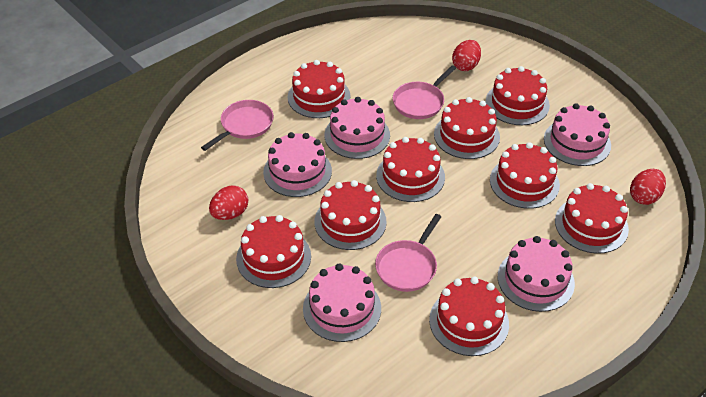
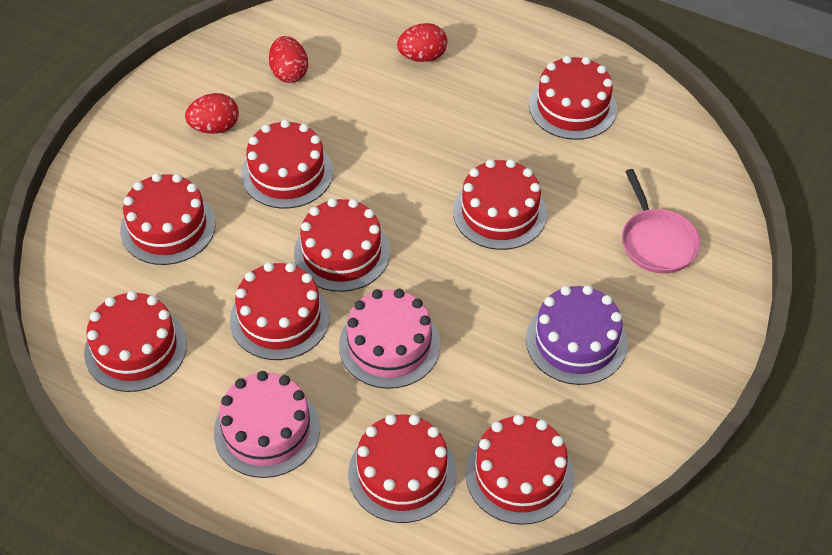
pink cake: 5 -> 2
pink pan: 3 -> 1
purple cake: 0 -> 1

